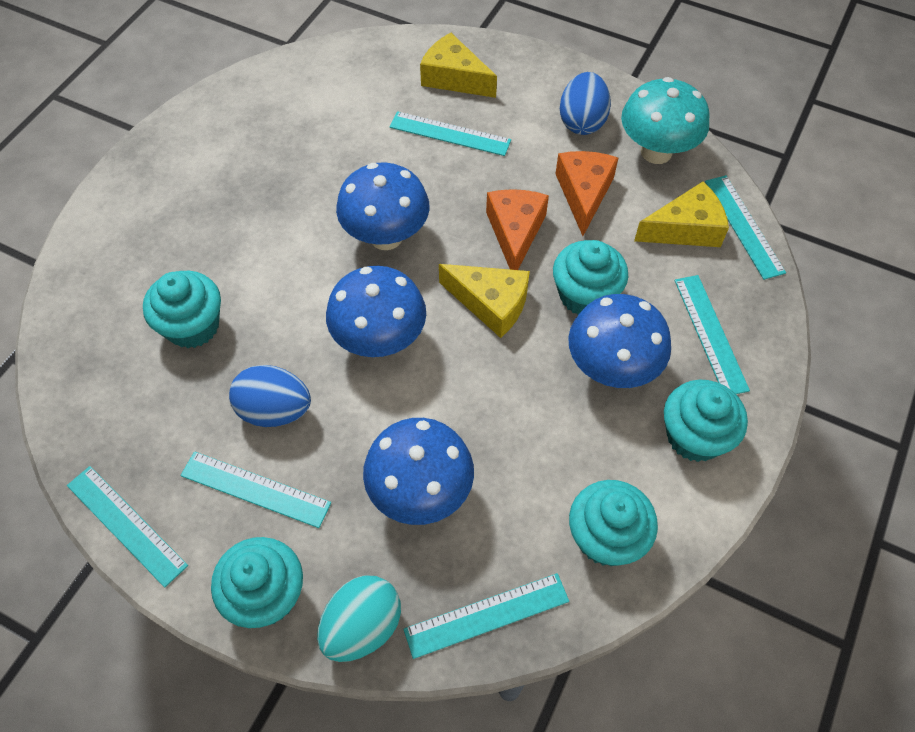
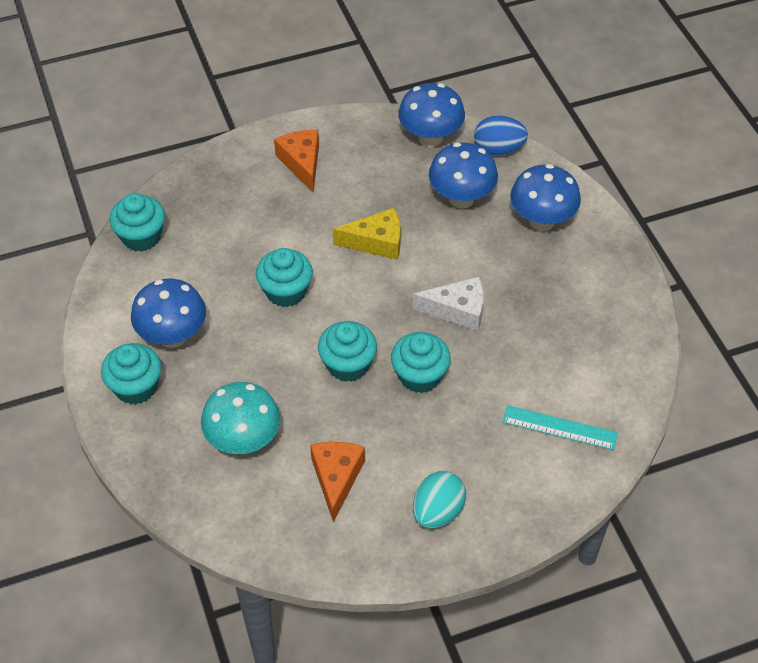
blue egg: 2 -> 1
turquoise ruler: 6 -> 1
white cheese: 0 -> 1
yellow cheese: 3 -> 1

